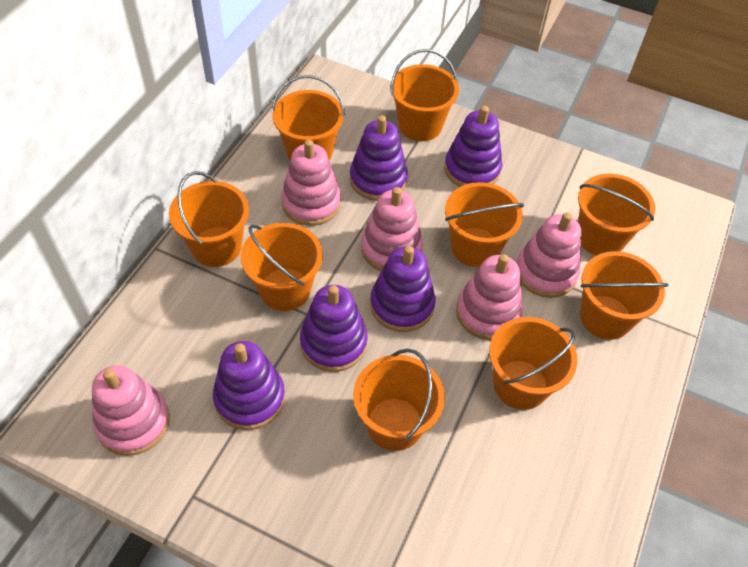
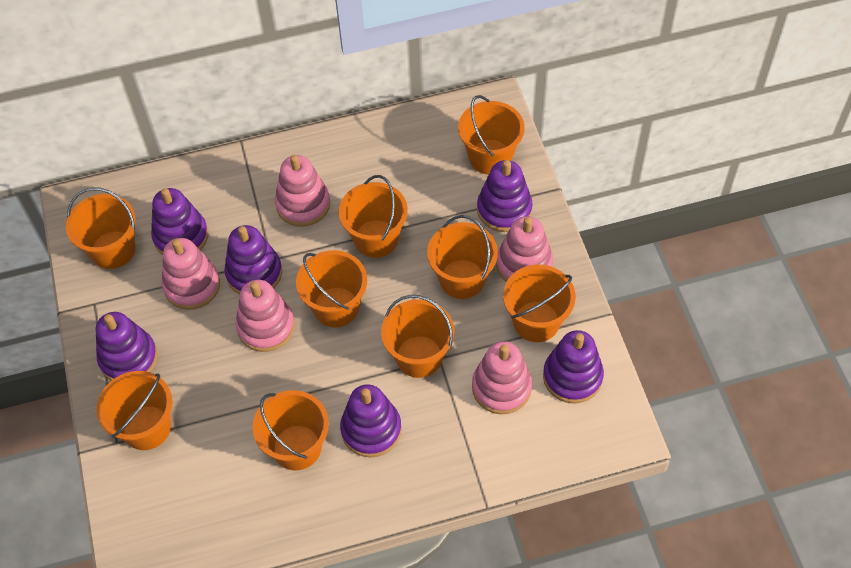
purple stacking toy: 5 -> 6

